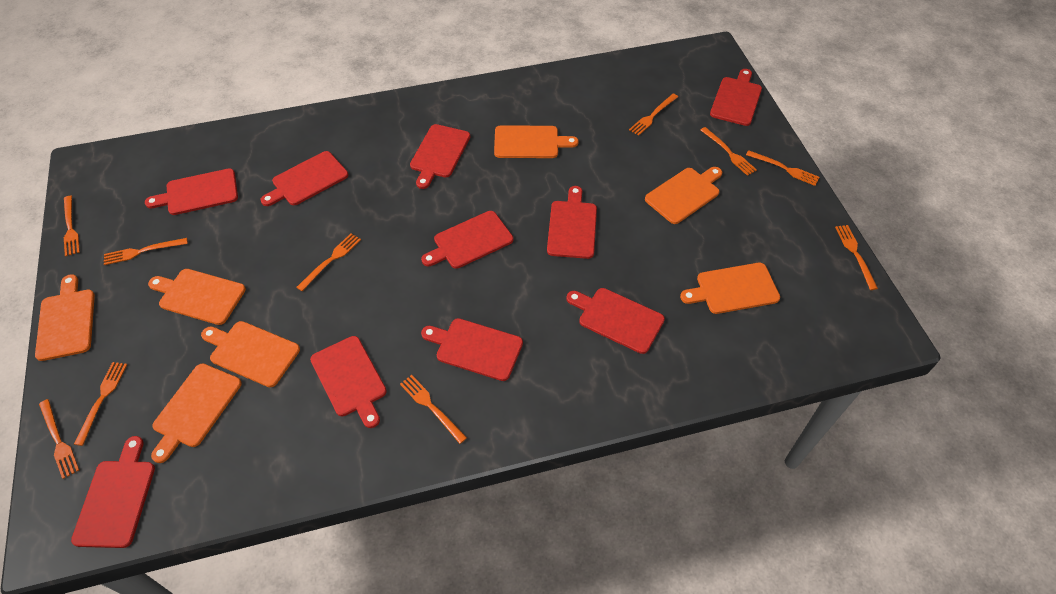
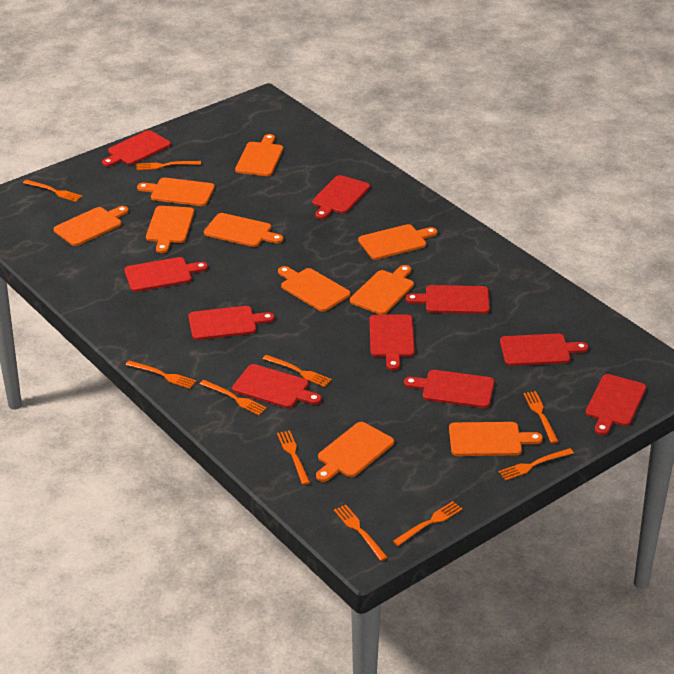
orange cutting board: 7 -> 10

